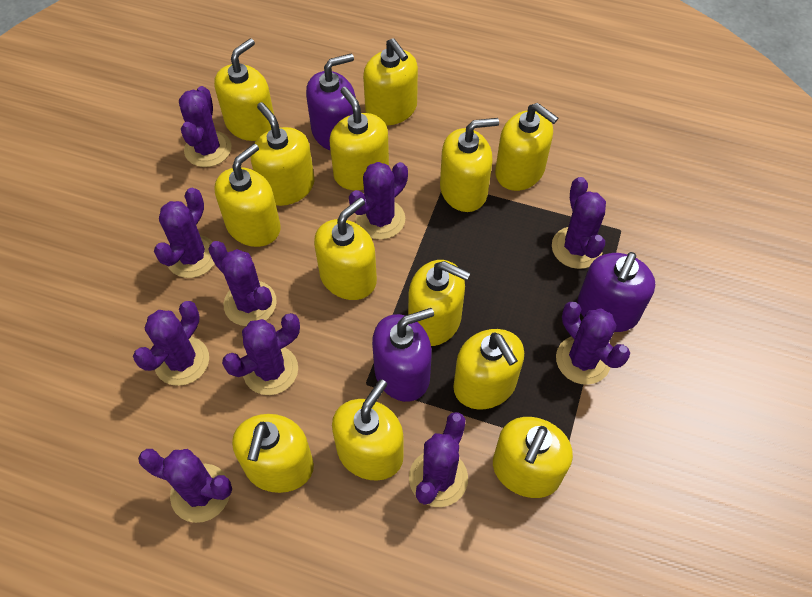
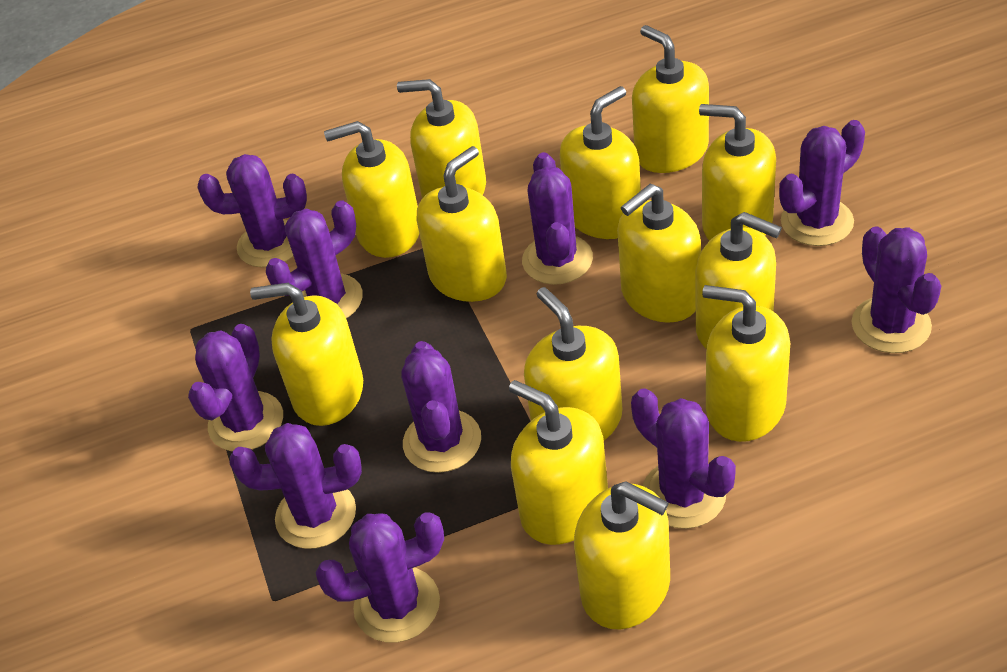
purple soap dispenser: 3 -> 0

